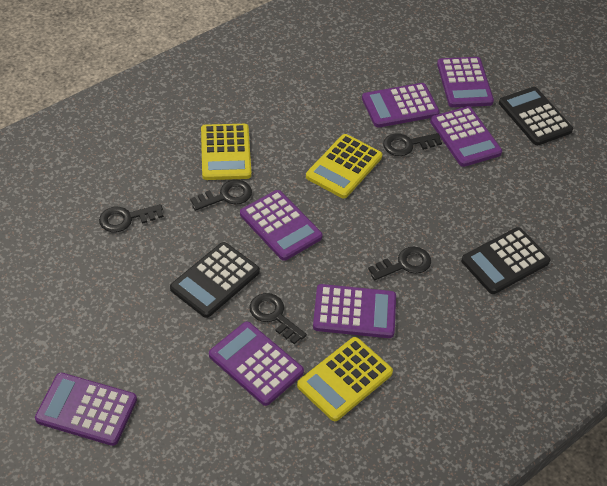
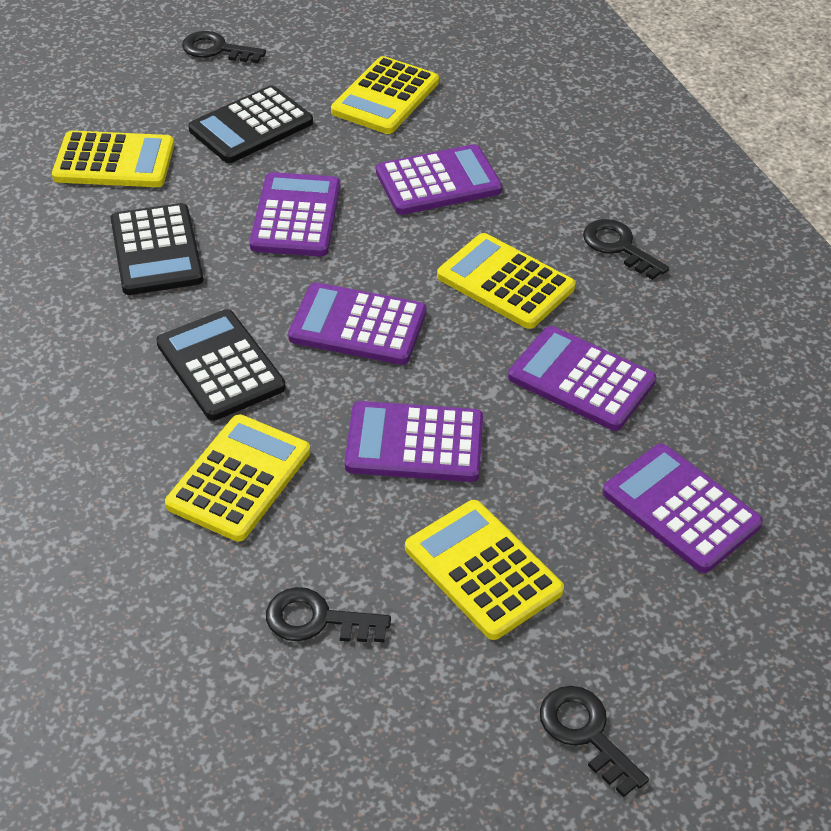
black key: 5 -> 4
purple calculator: 7 -> 6
yellow calculator: 3 -> 5

